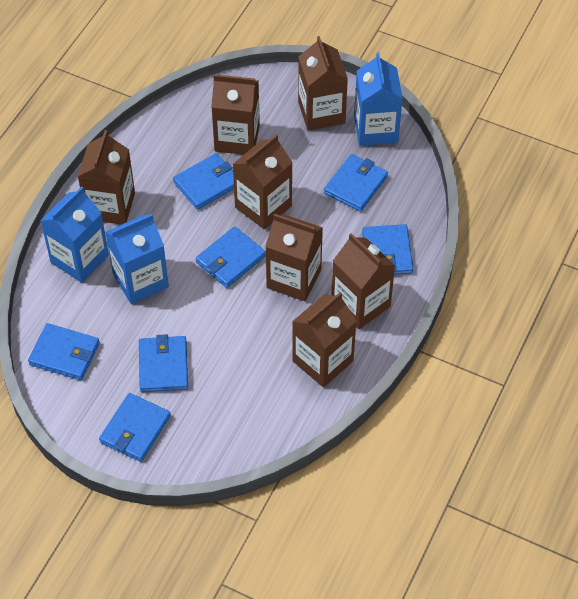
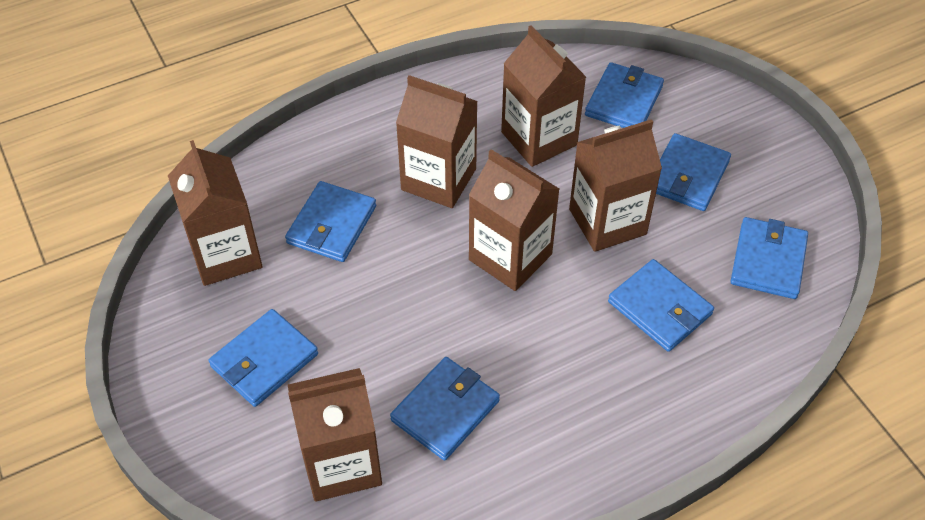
blue carton: 3 -> 0
brown carton: 7 -> 6

